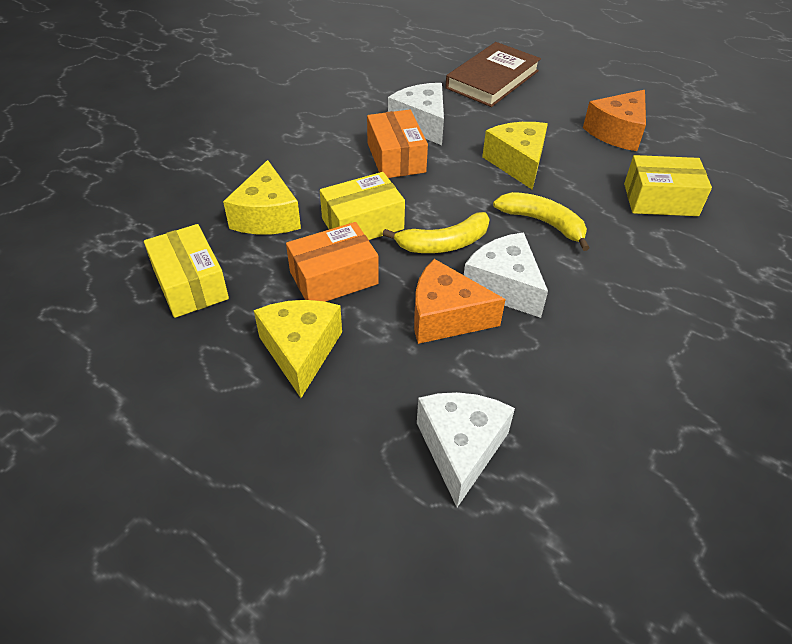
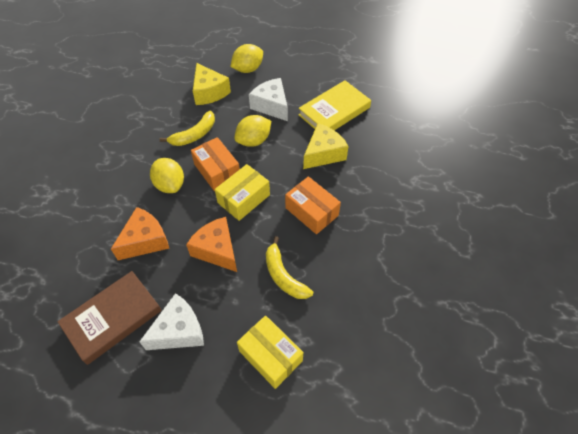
white cheese: 3 -> 2
yellow book: 0 -> 1
yellow box: 3 -> 2
yellow cheese: 3 -> 2
yellow lemon: 0 -> 3

